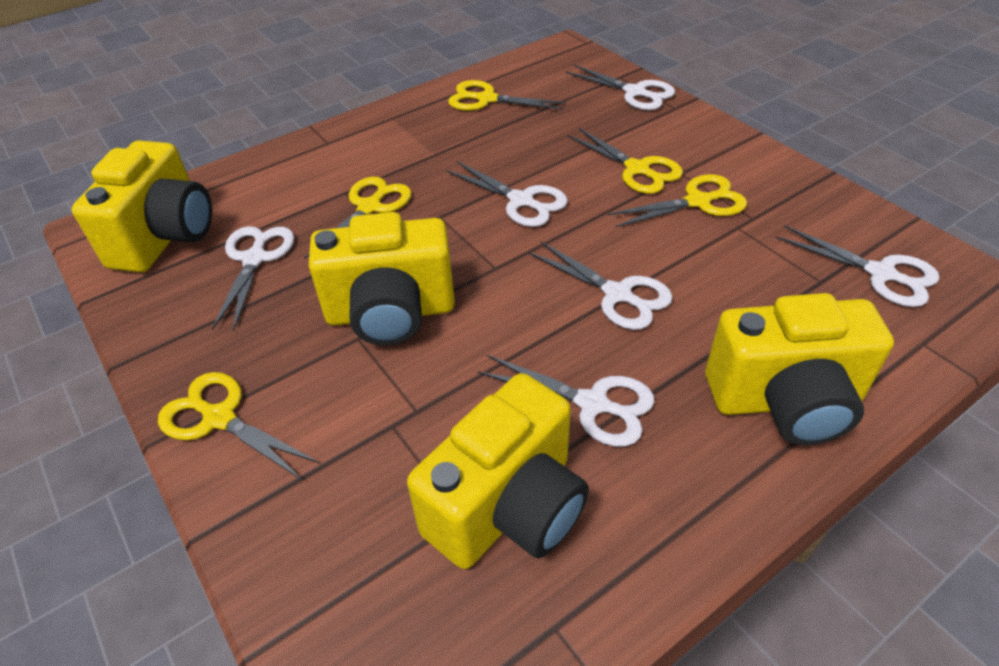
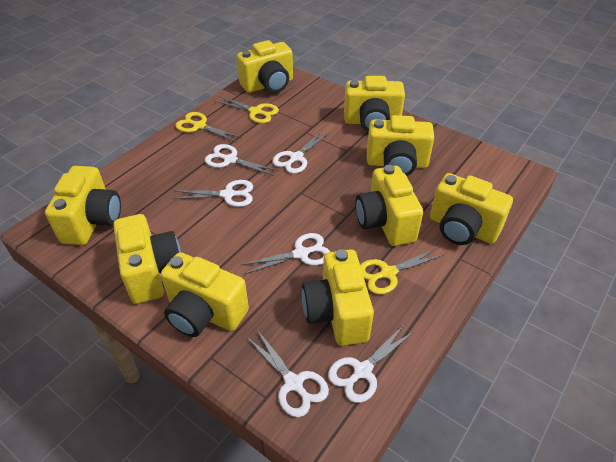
yellow camera: 4 -> 9
yellow scissors: 5 -> 3

